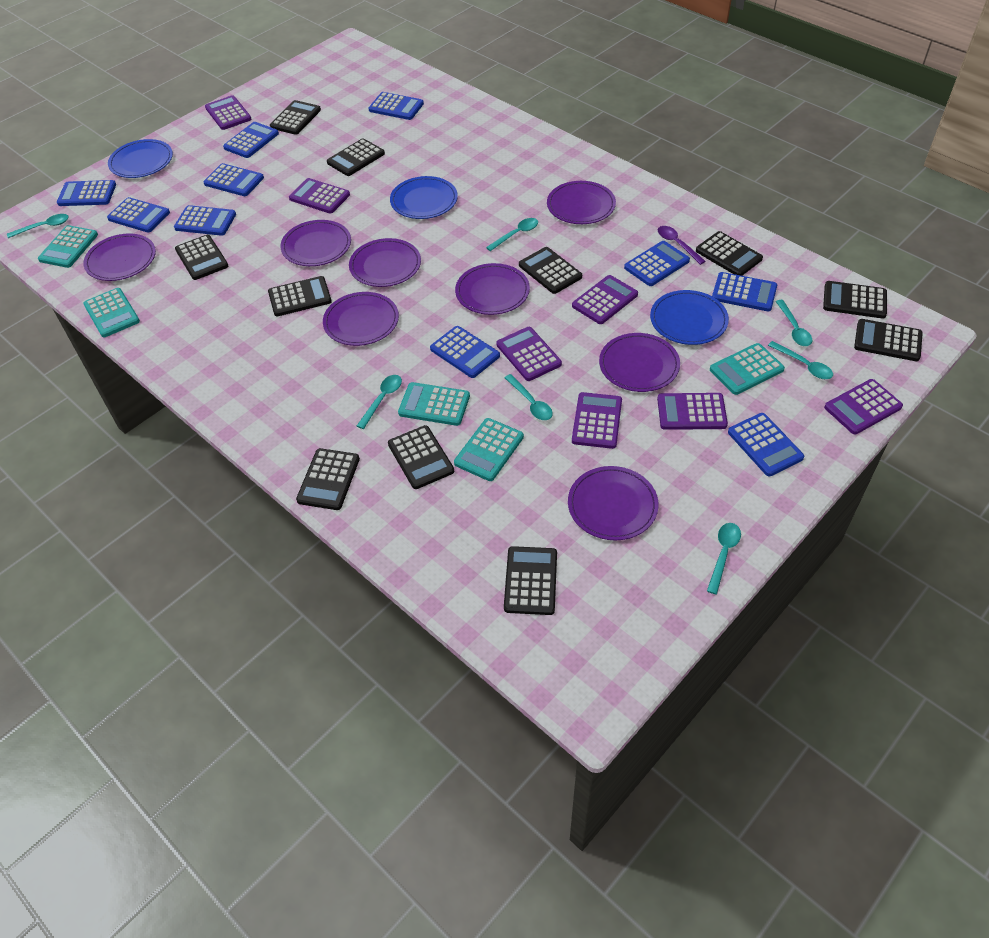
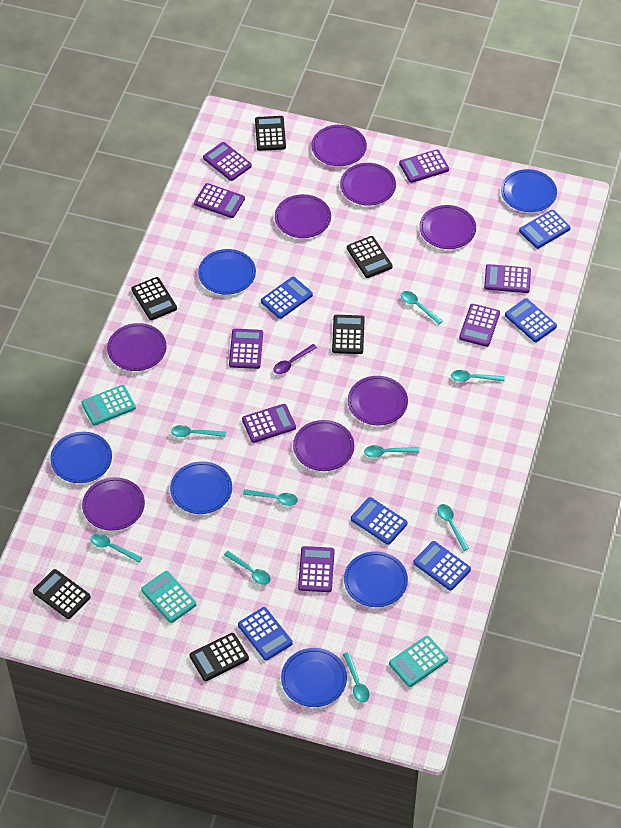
black calculator: 11 -> 6
blue calculator: 10 -> 6
blue plate: 3 -> 6
purple calculator: 7 -> 8
turquoise calculator: 5 -> 3
turquoise spoon: 7 -> 9

